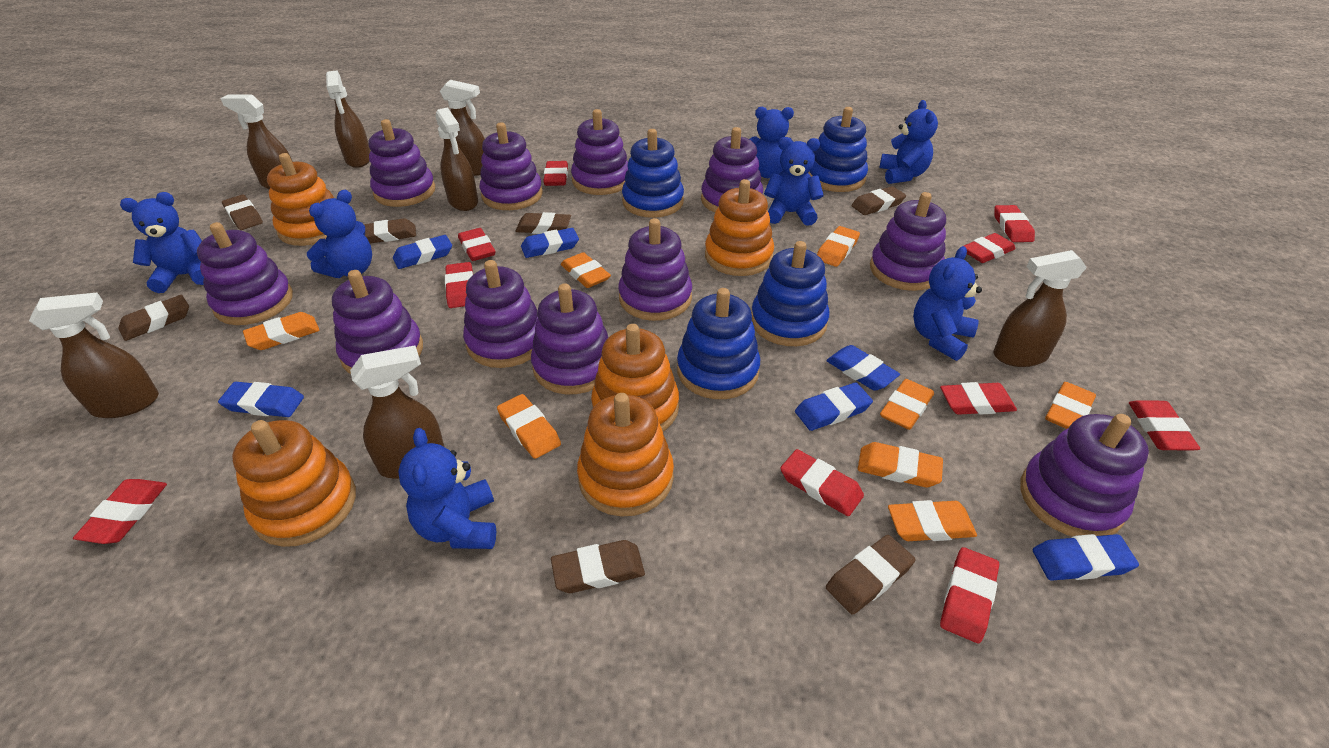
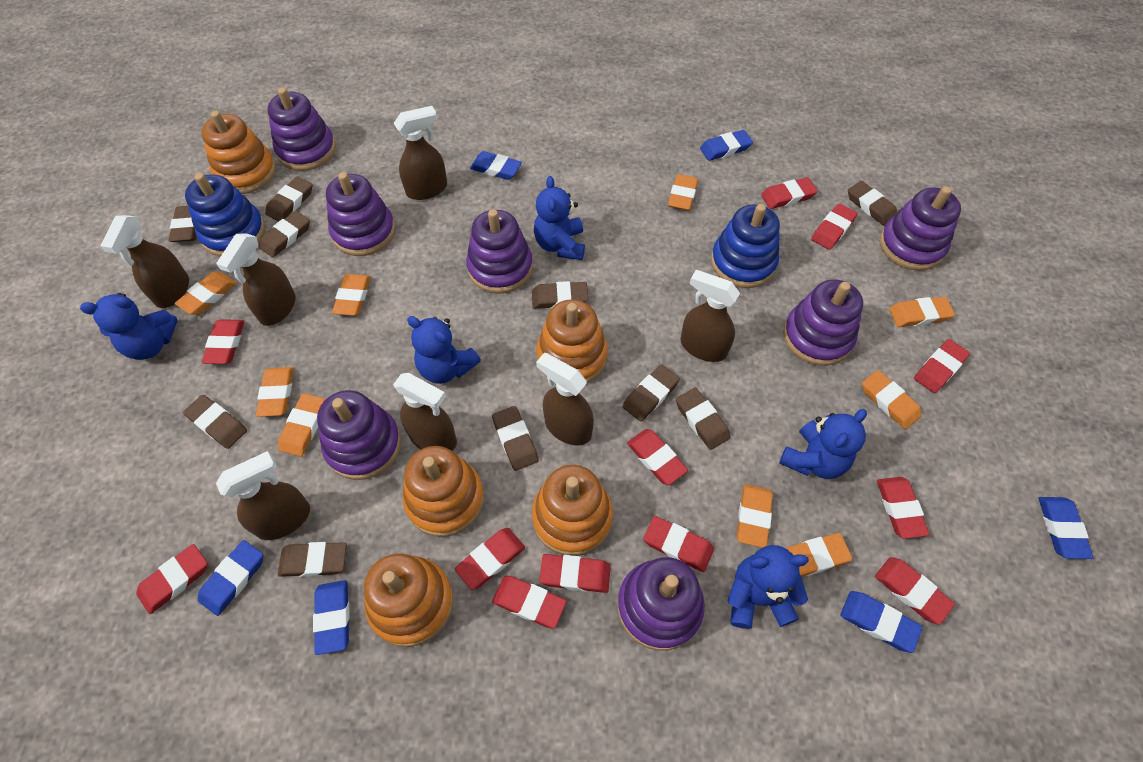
blue stacking toy: 4 -> 2
blue teddy bear: 7 -> 5
brown eraser: 7 -> 10
orange eraser: 8 -> 9
purple stacking toy: 11 -> 7
red eraser: 10 -> 12

